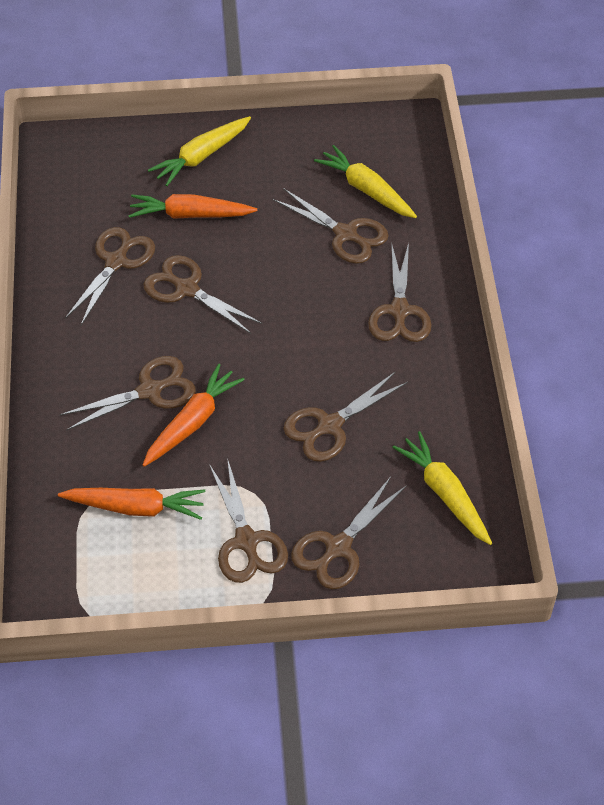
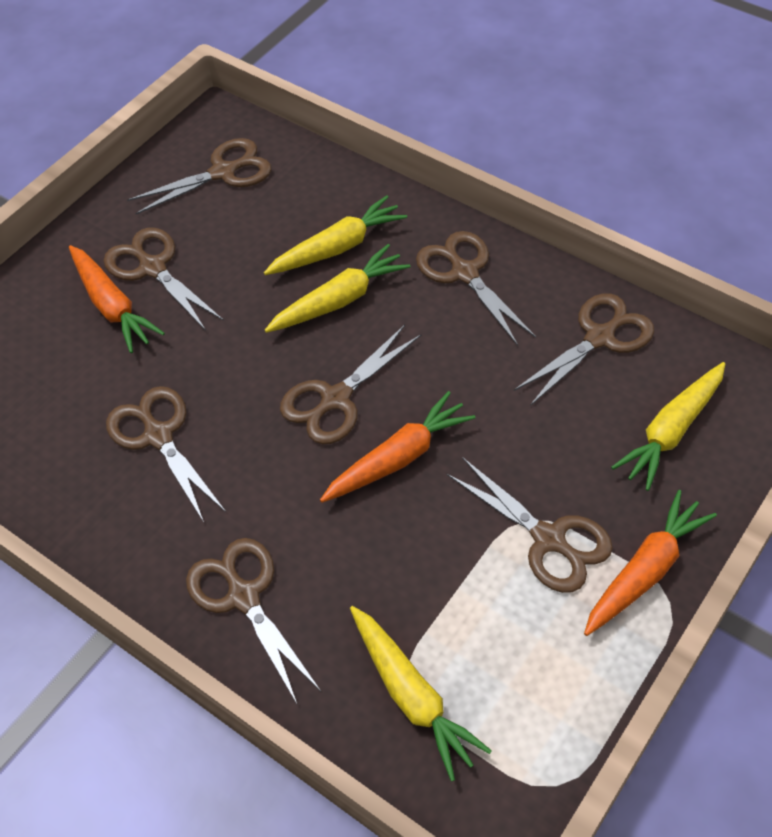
yellow carrot: 3 -> 4

